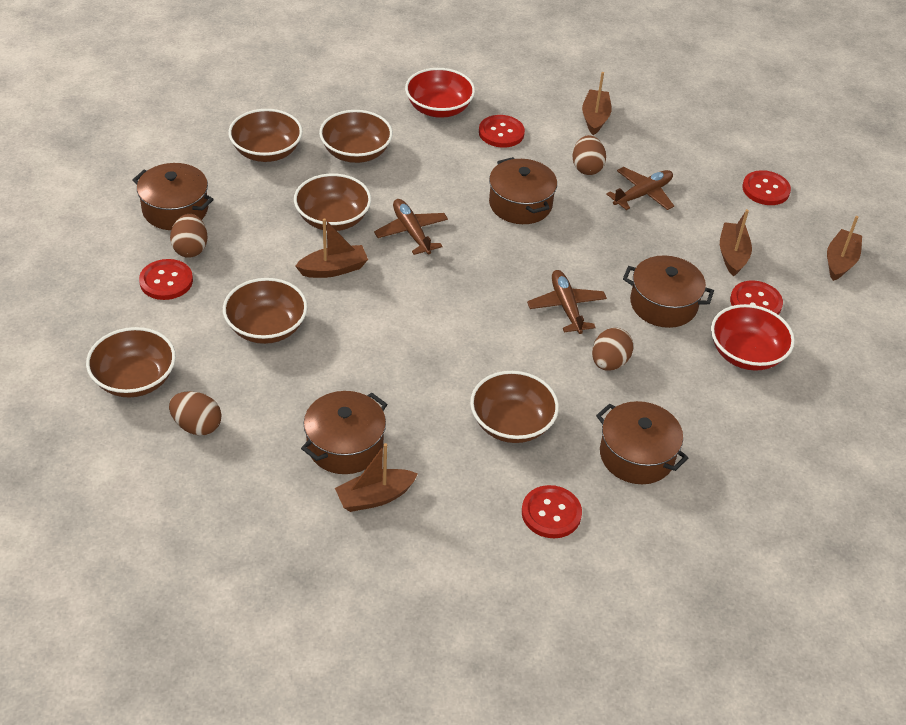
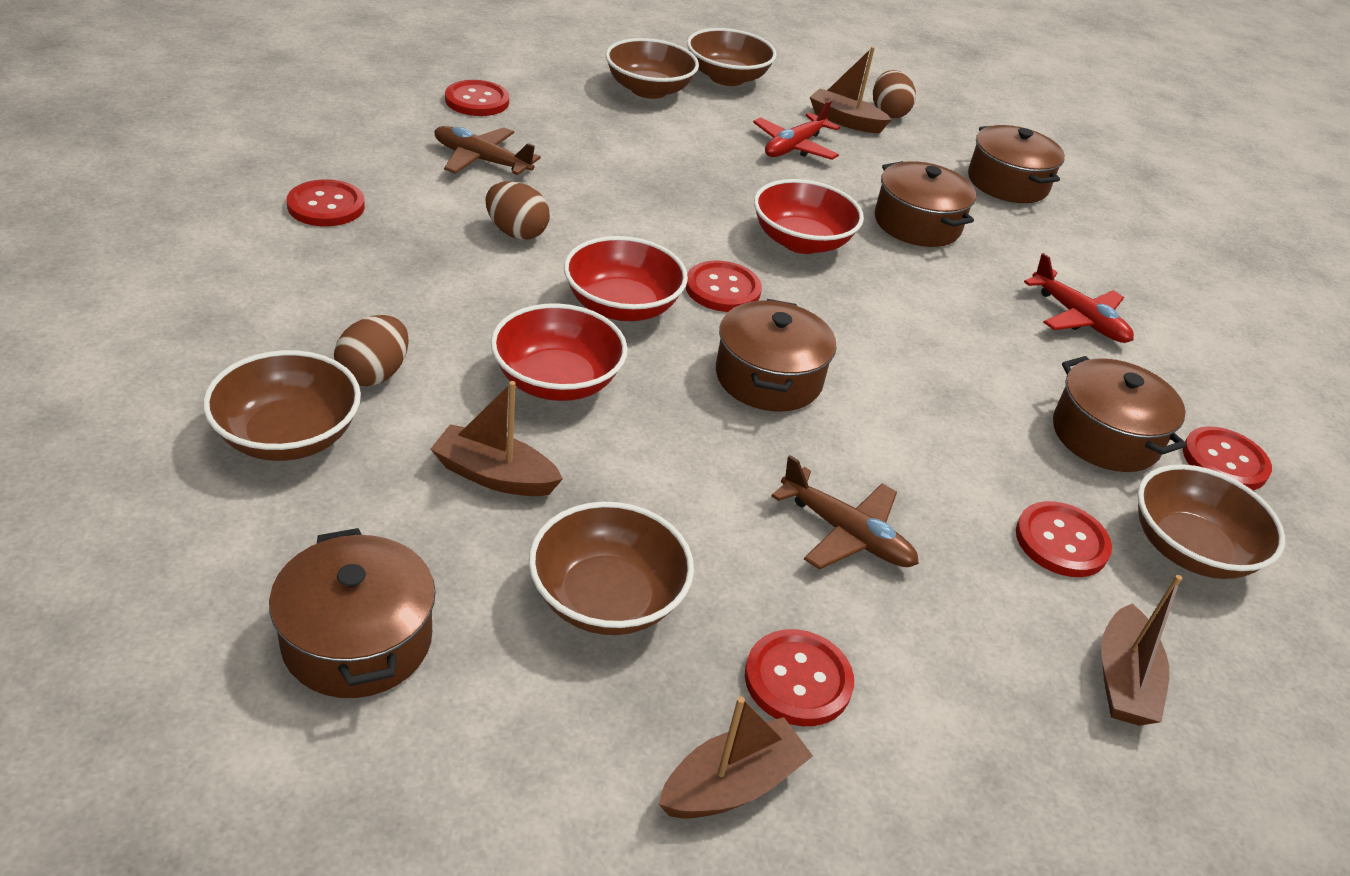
brown boat: 5 -> 4
brown bowl: 6 -> 5
brown egg: 4 -> 3
brown plane: 3 -> 2
red bowl: 2 -> 3
red button: 5 -> 6
red plane: 0 -> 2

